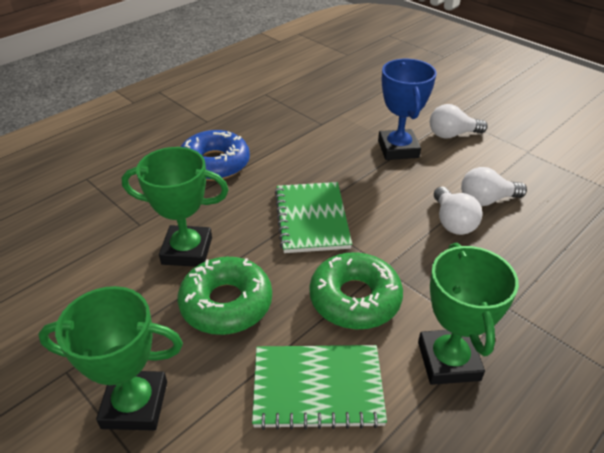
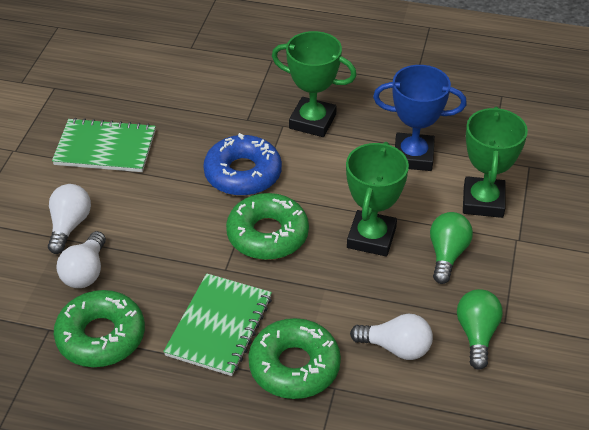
green donut: 2 -> 3
green light bulb: 0 -> 2

